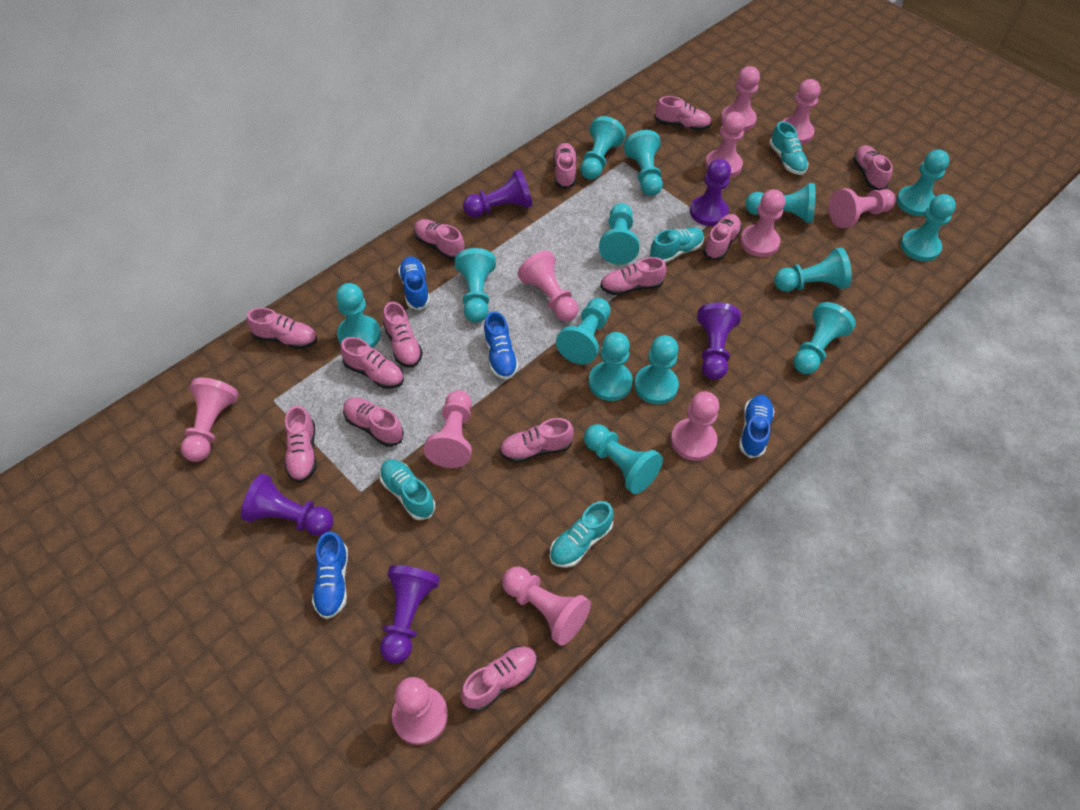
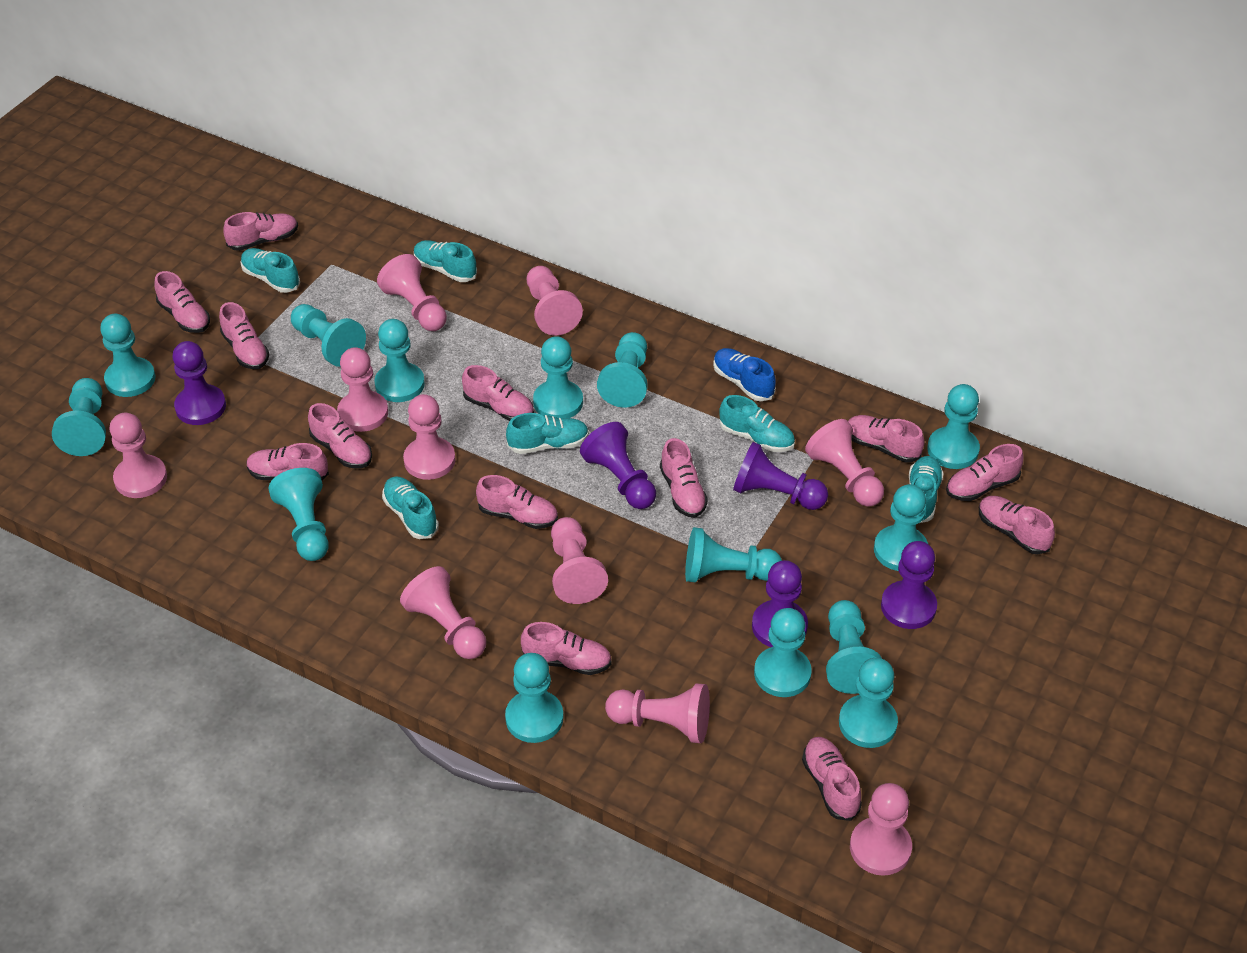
blue shoe: 4 -> 1
pink pawn: 11 -> 10
turquoise shoe: 4 -> 6

